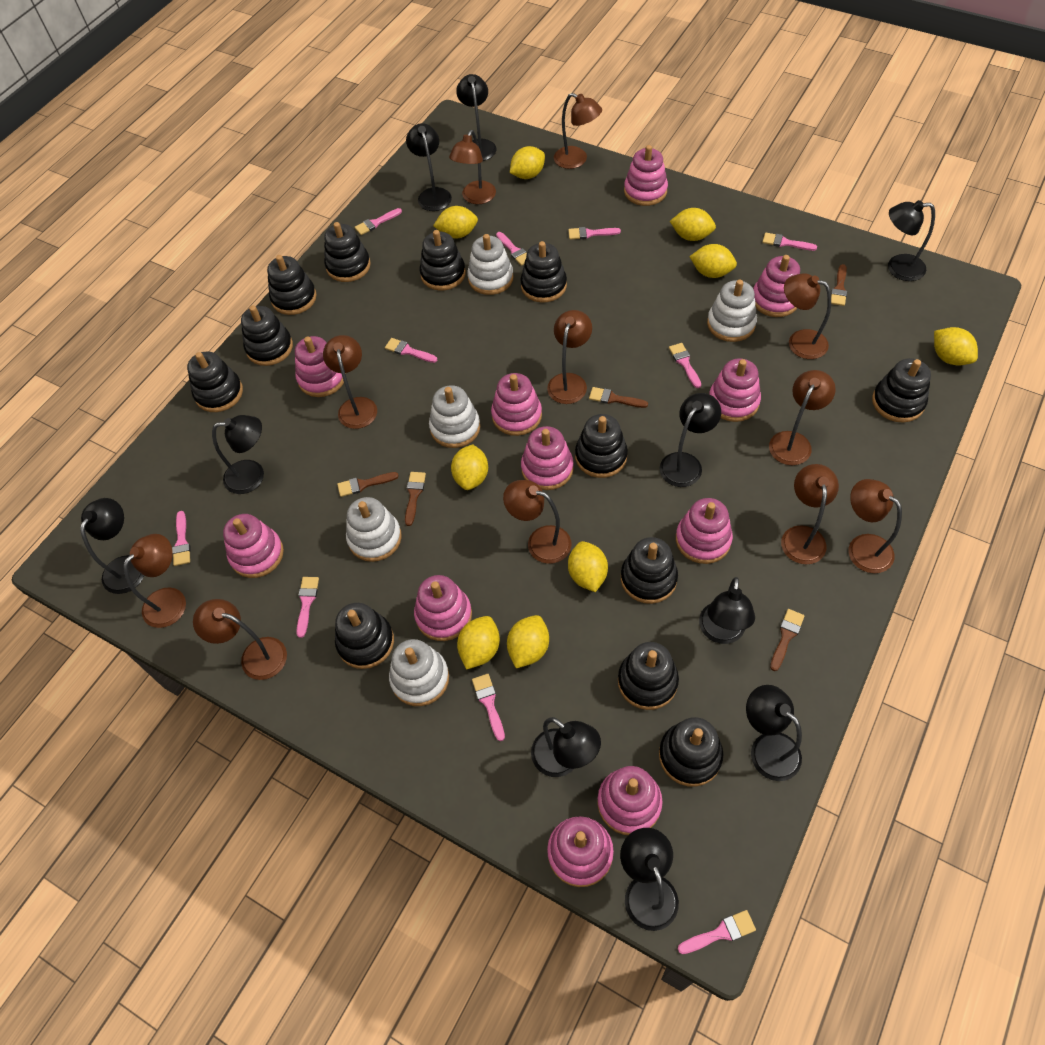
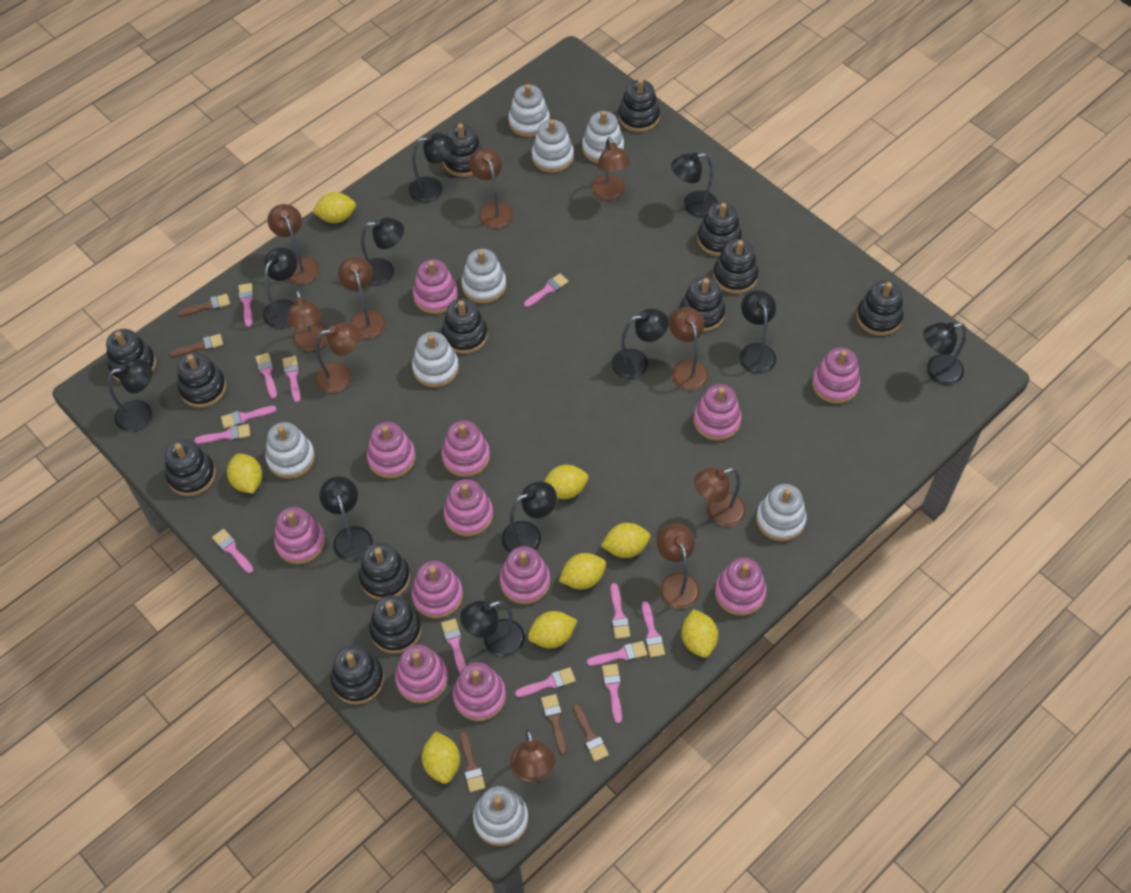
black lamp: 10 -> 11
black stacking toy: 12 -> 13
brown lamp: 11 -> 10
pink brush: 10 -> 13
pink stacking toy: 11 -> 12
white stacking toy: 5 -> 8
yellow lemon: 9 -> 8

